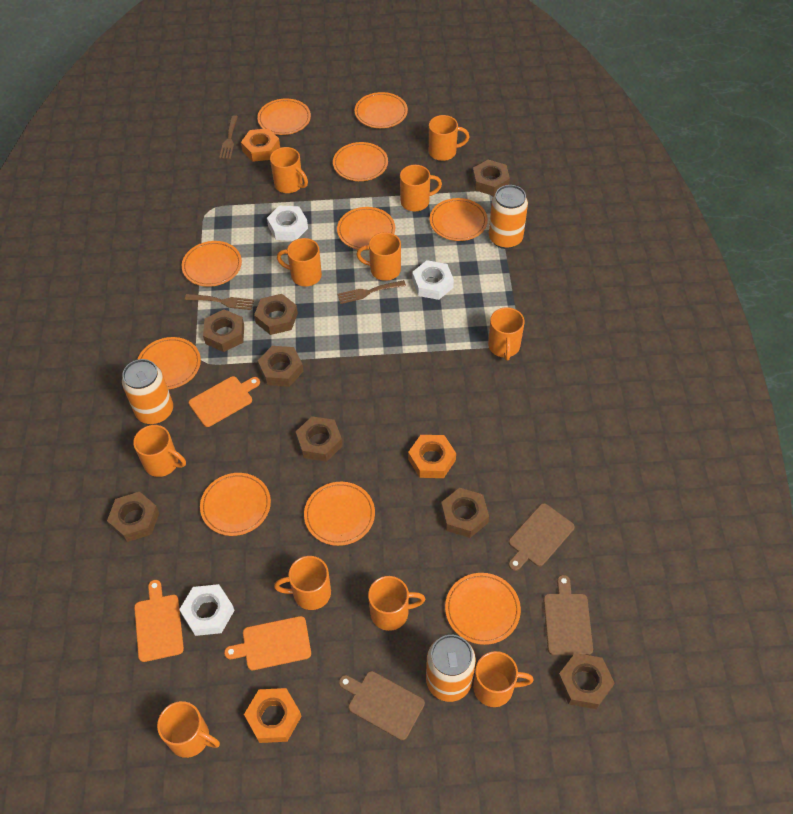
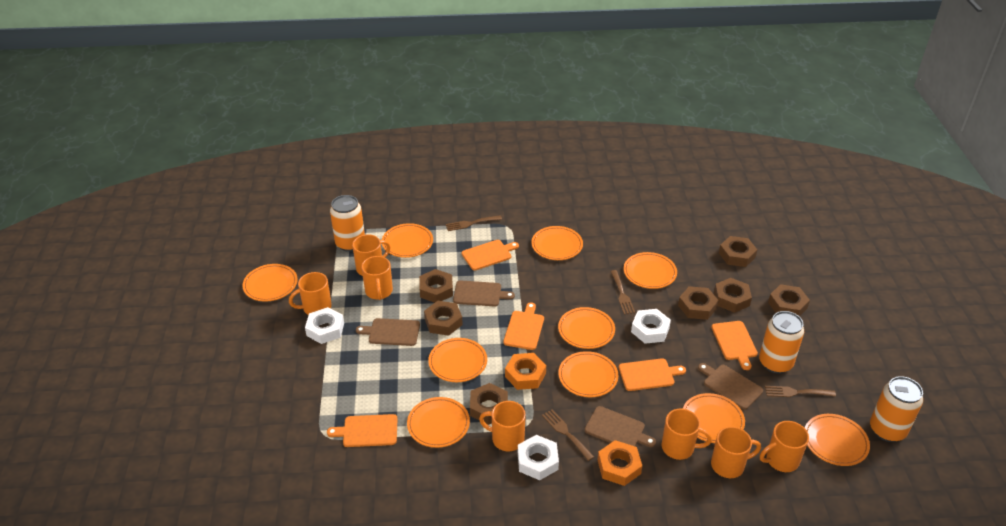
brown cutting board: 3 -> 4
brown fork: 3 -> 4
brown nut: 8 -> 7
orange cutting board: 3 -> 5
orange mug: 11 -> 7
orange nut: 3 -> 2

